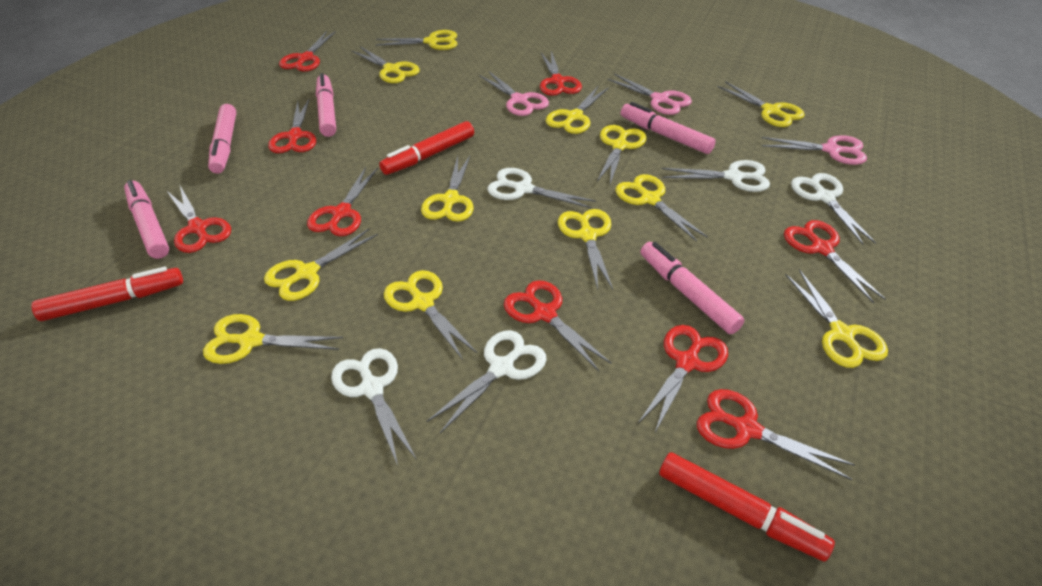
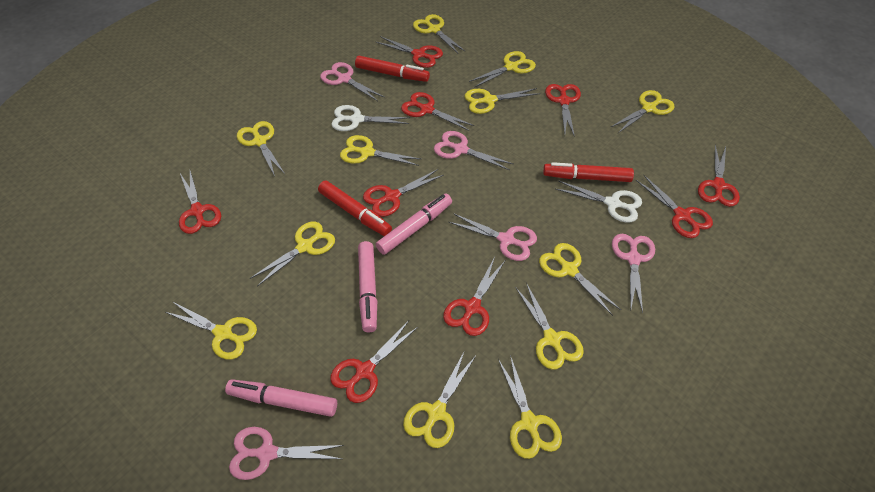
pink marker: 5 -> 3
pink scissors: 3 -> 5
white scissors: 5 -> 2

